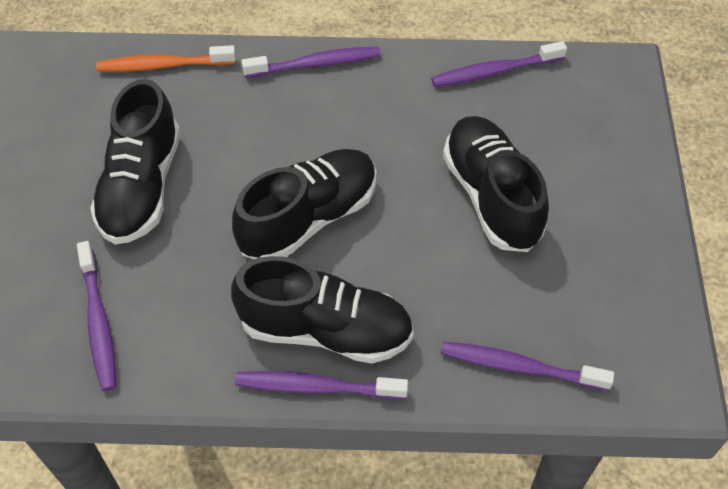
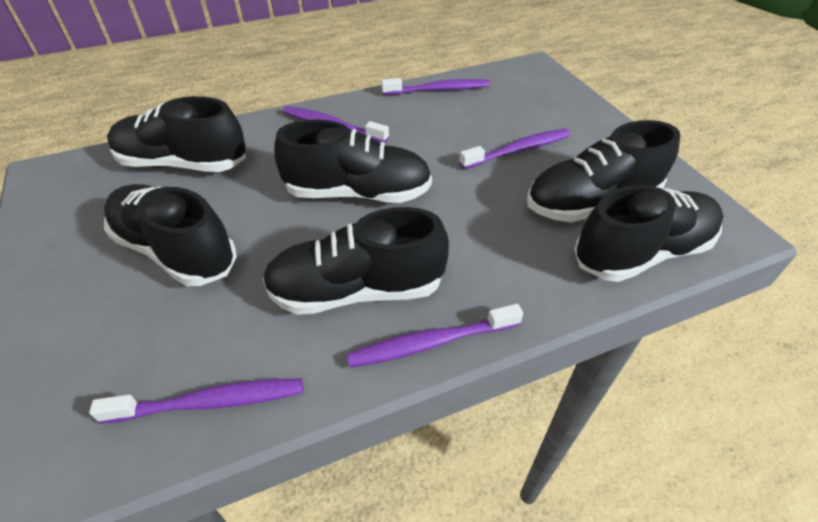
black shoe: 4 -> 6
orange toothbrush: 1 -> 0

